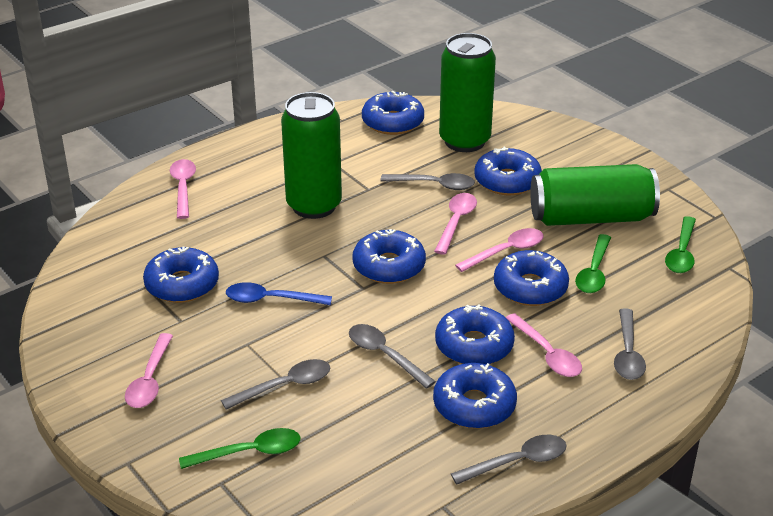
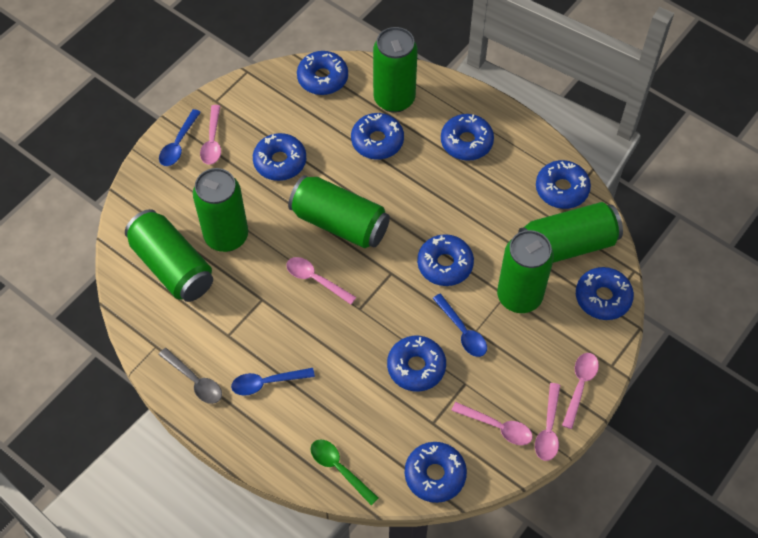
blue donut: 7 -> 9
blue spoon: 1 -> 3
green can: 3 -> 6
green spoon: 3 -> 1
grey spoon: 5 -> 1

